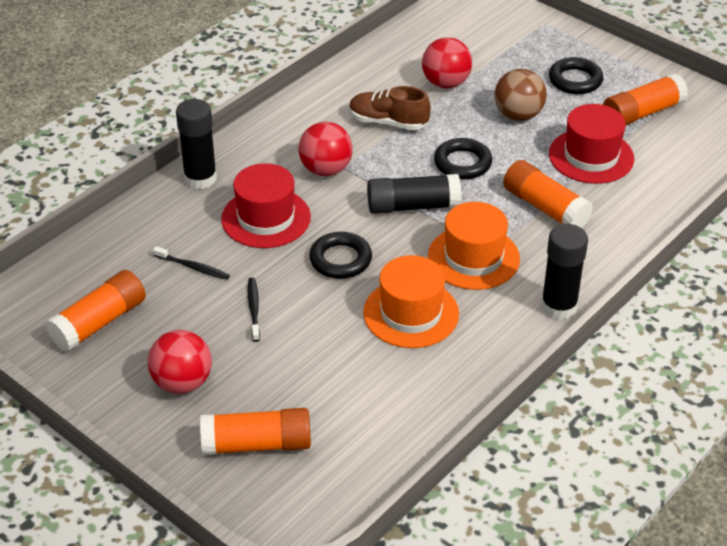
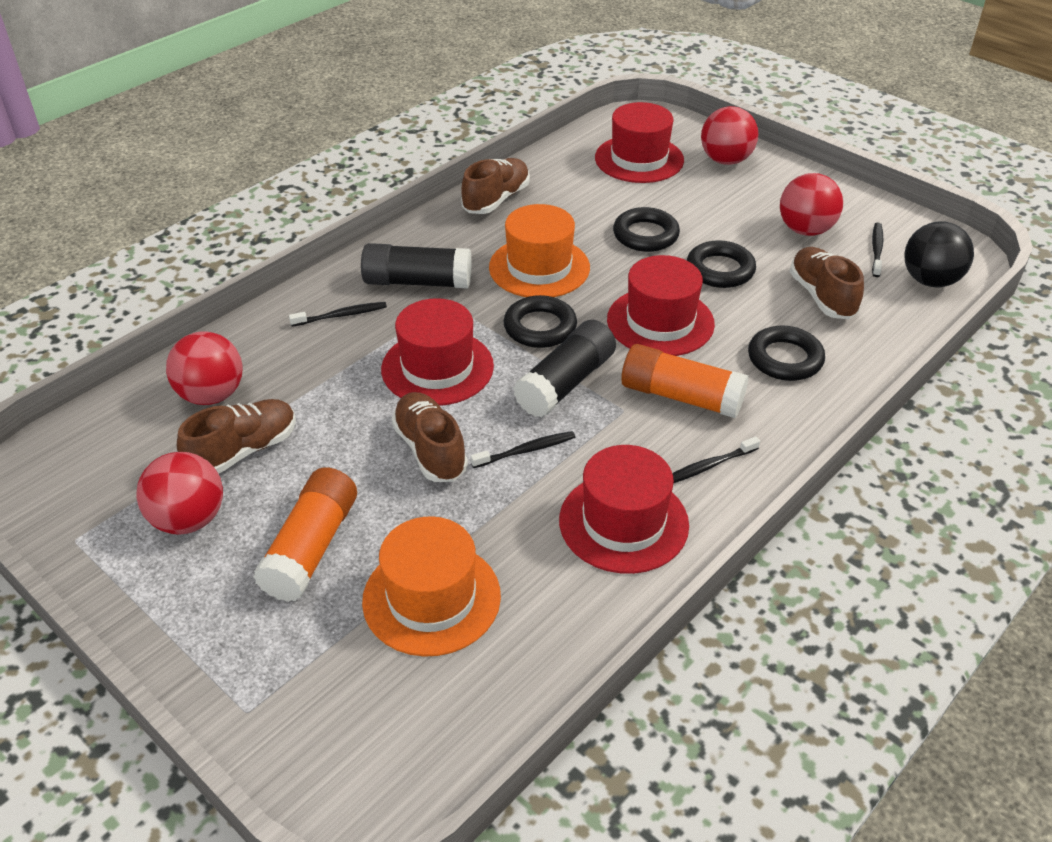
black ball: 0 -> 1
black glue stick: 3 -> 2
black ring: 3 -> 4
black toothbrush: 2 -> 4
brown ball: 1 -> 0
brown shoe: 1 -> 4
orange glue stick: 4 -> 2
red ball: 3 -> 4
red hat: 2 -> 4

